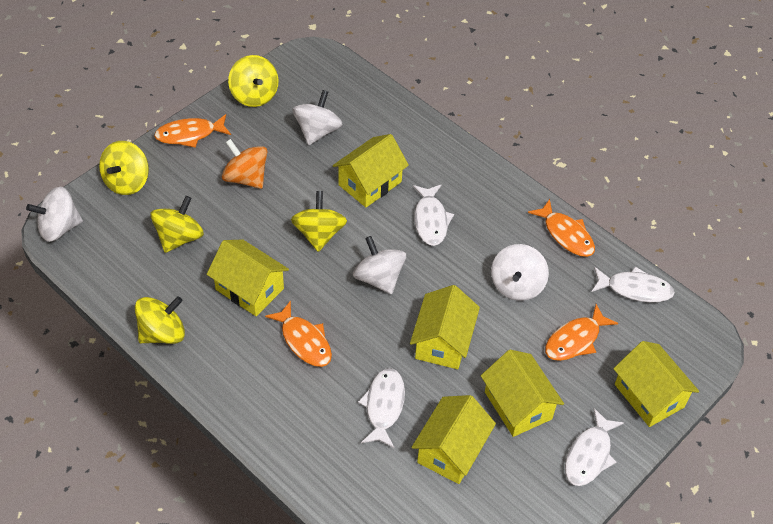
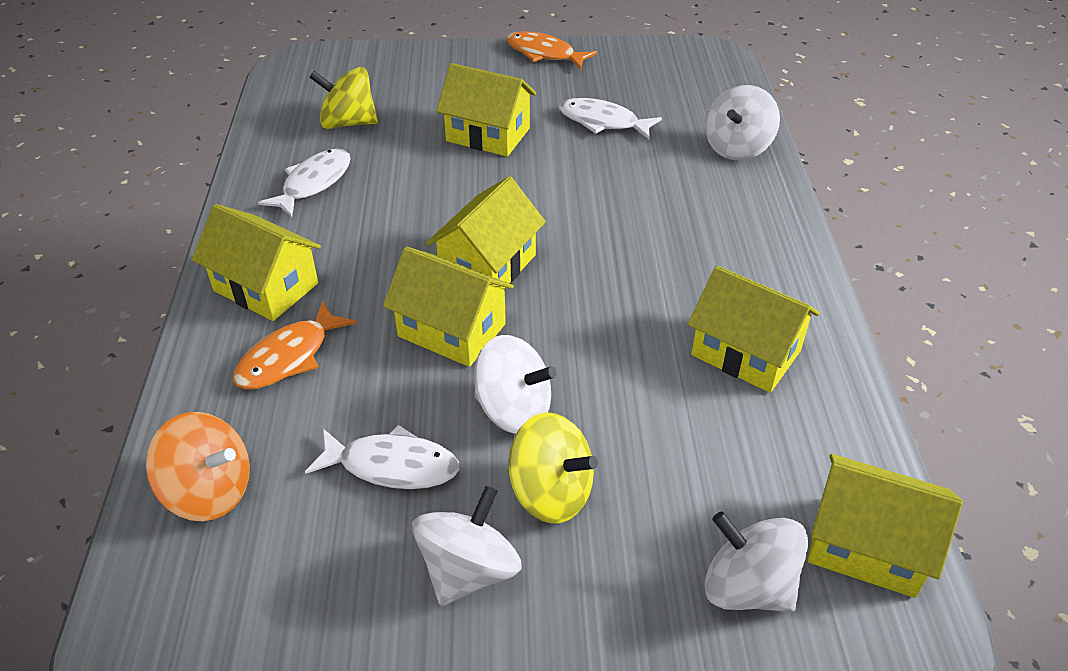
orange fish: 4 -> 2
white fish: 4 -> 3
yellow spinning top: 5 -> 2

